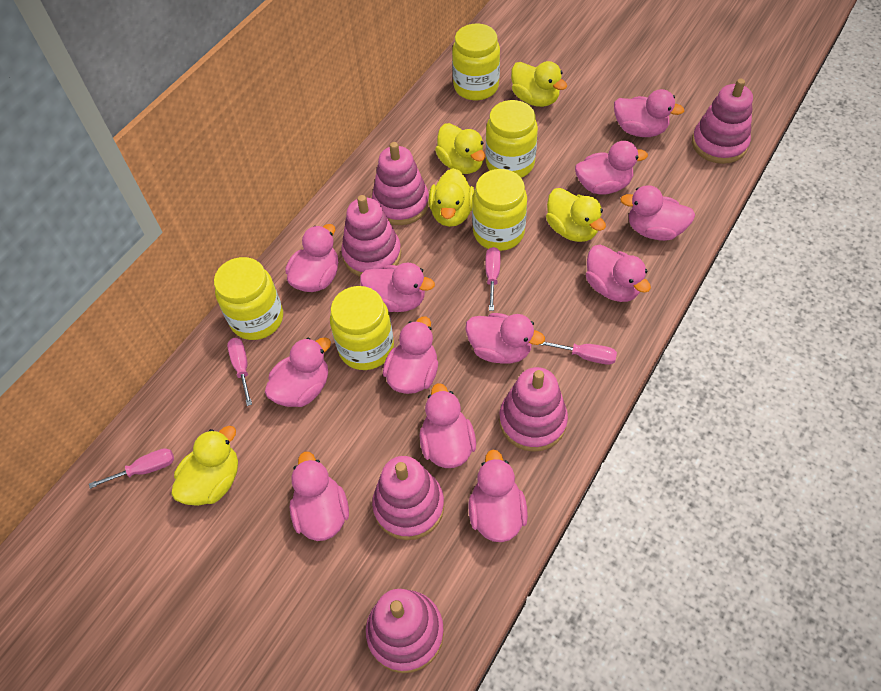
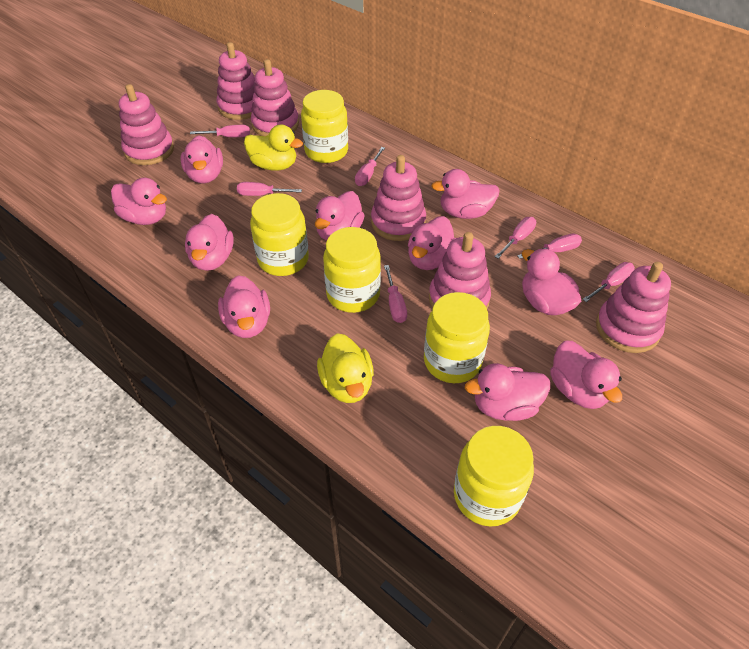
pink duck: 12 -> 10
pink screwdriver: 4 -> 7
yellow duck: 5 -> 2

